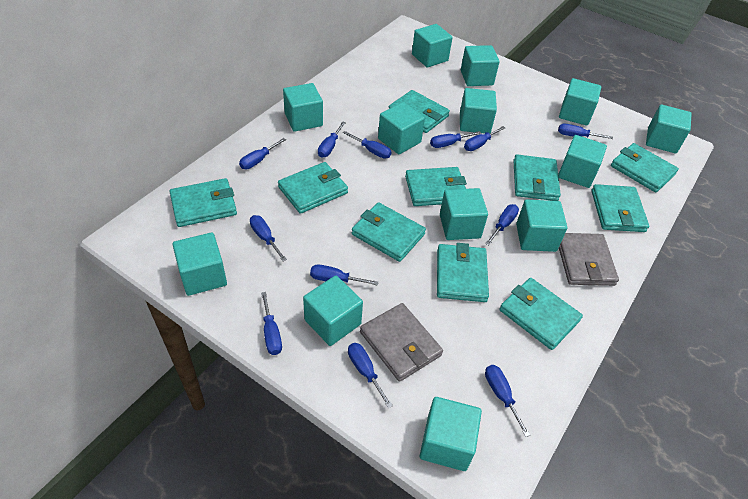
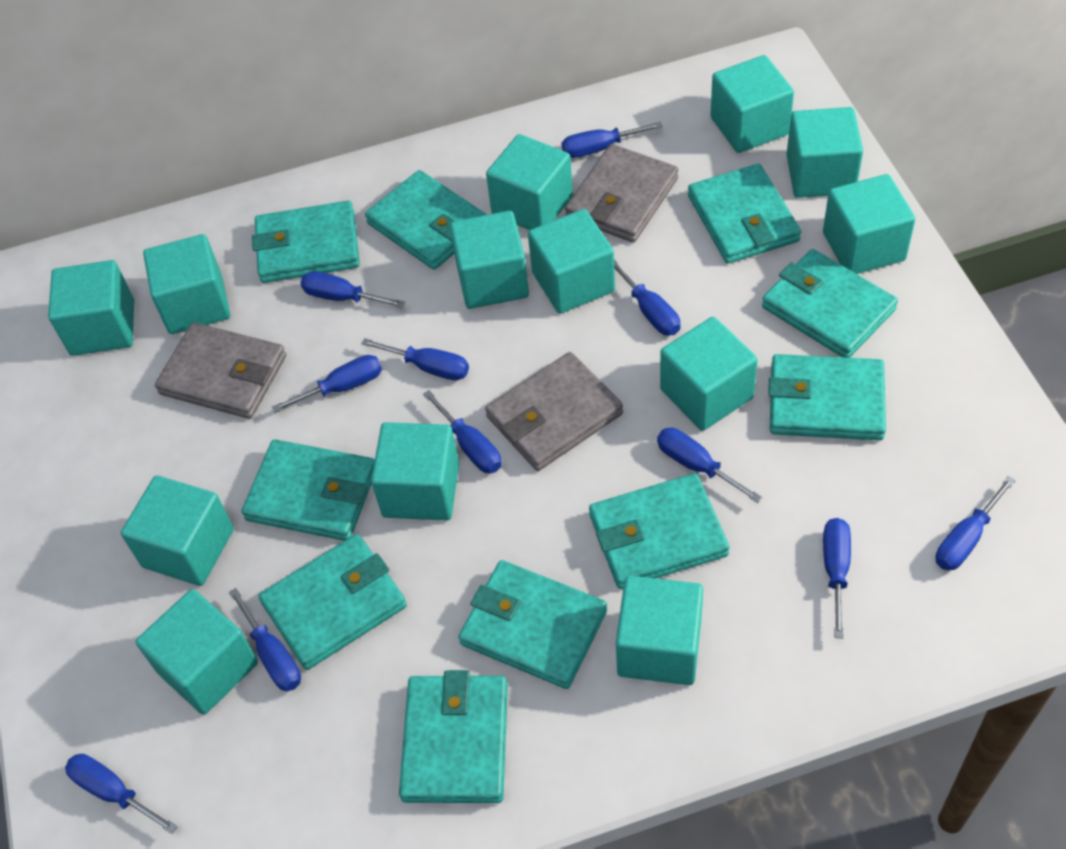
blue screwdriver: 12 -> 11
grey wallet: 2 -> 3

